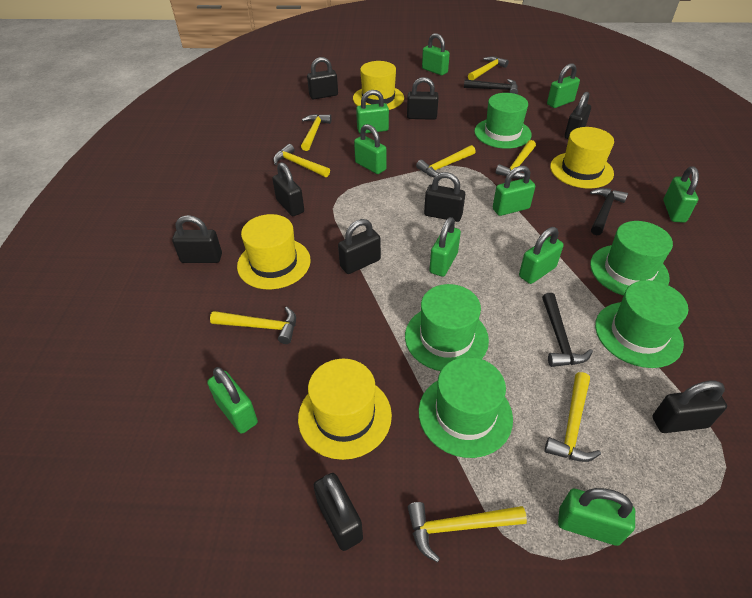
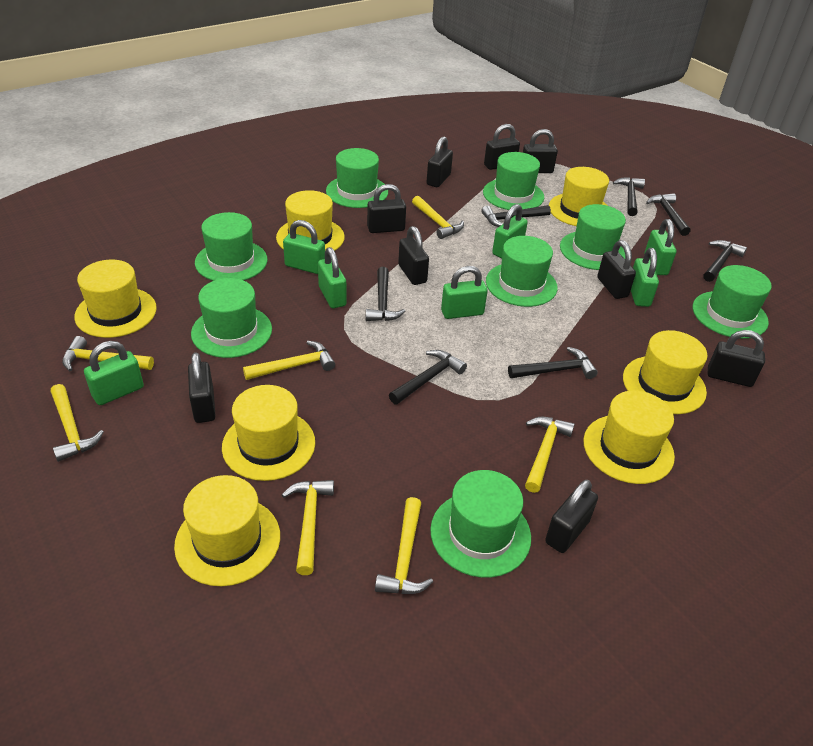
black hammer: 3 -> 7
green hat: 5 -> 8
green padlock: 10 -> 7
yellow hammer: 8 -> 7
yellow hat: 4 -> 7

